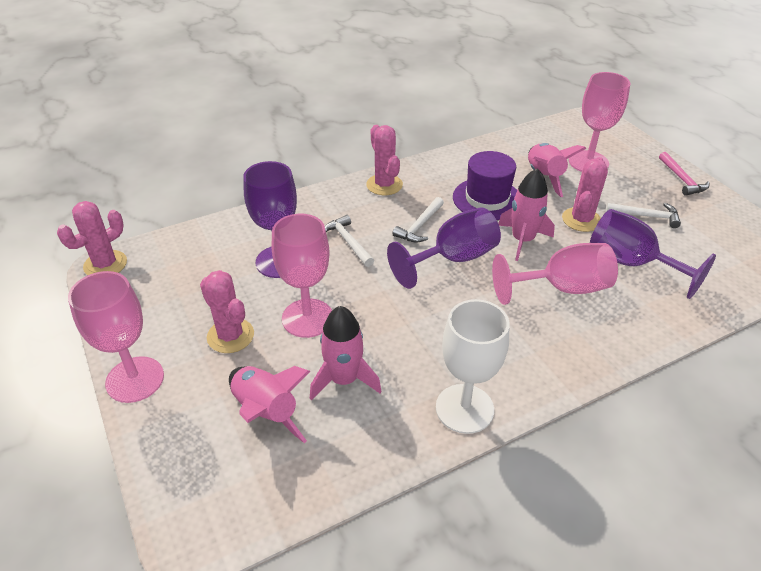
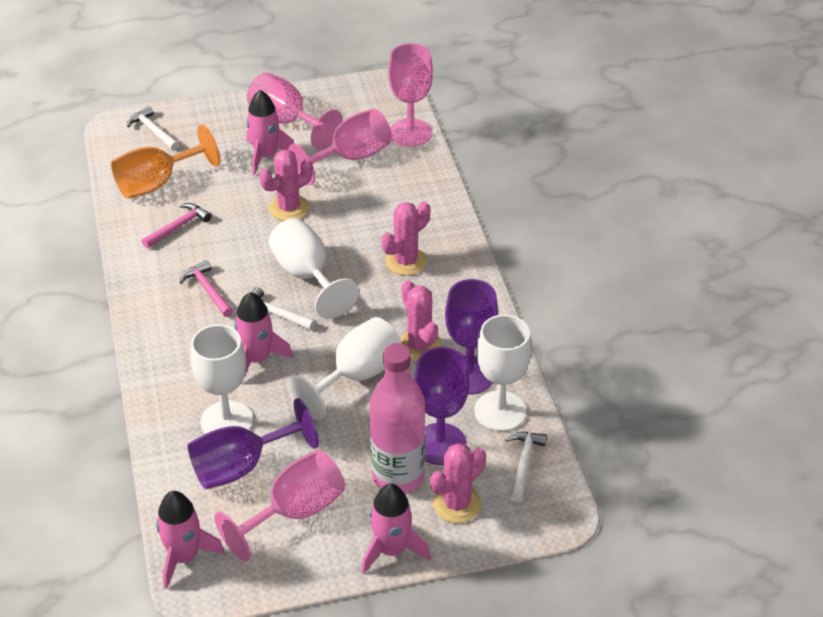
orange goblet: 0 -> 1
pink bottle: 0 -> 1
pink hammer: 1 -> 2
purple hat: 1 -> 0
white goblet: 1 -> 4

